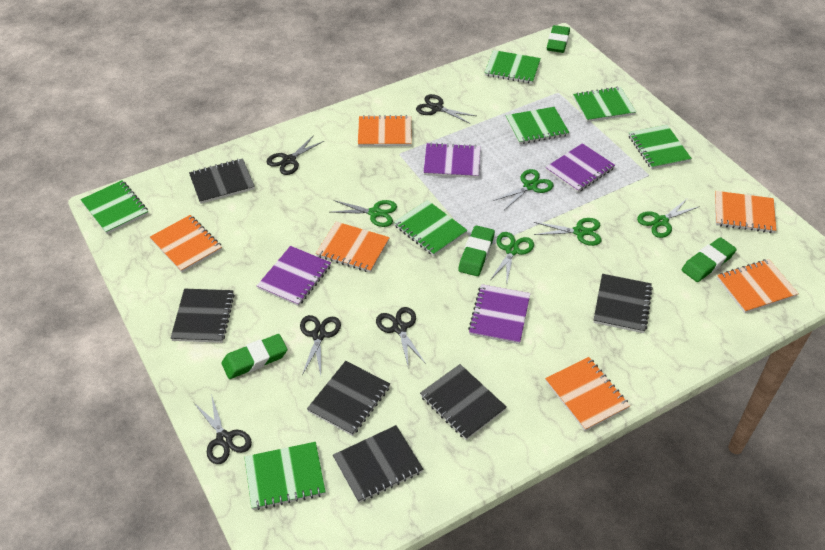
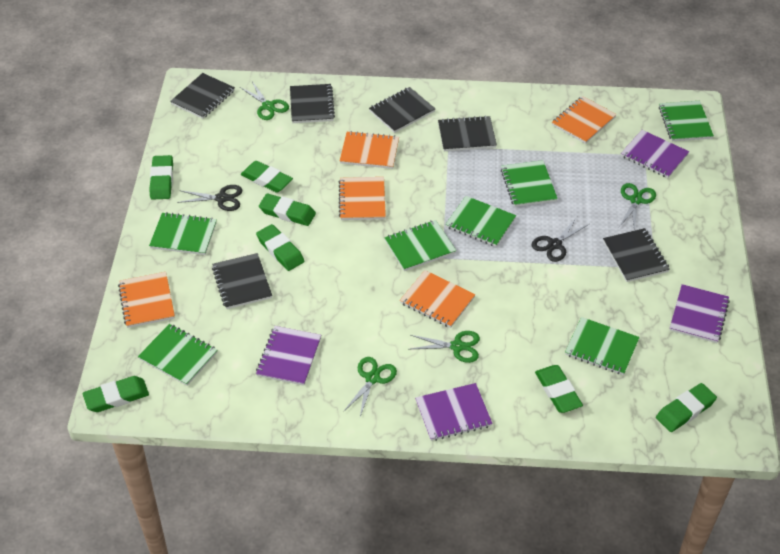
black scissors: 5 -> 2
green eraser: 4 -> 7
green scissors: 5 -> 4
orange notebook: 6 -> 5

